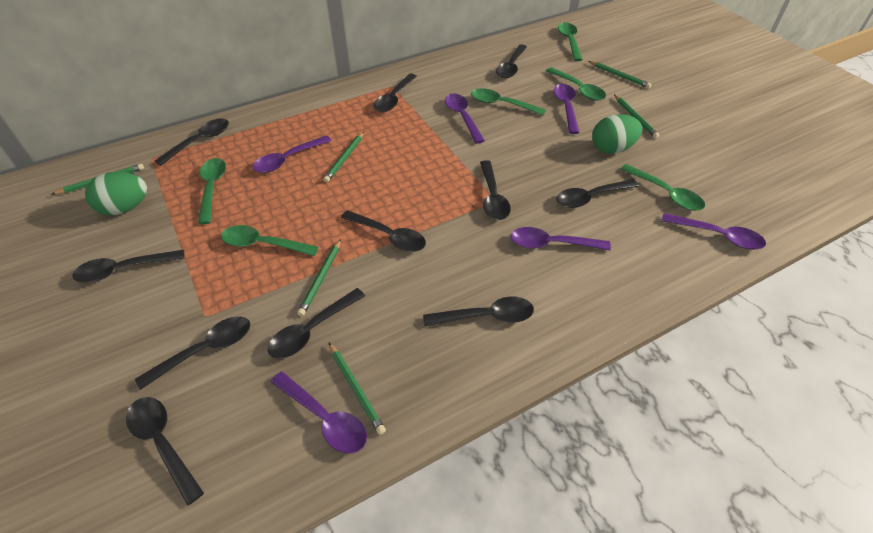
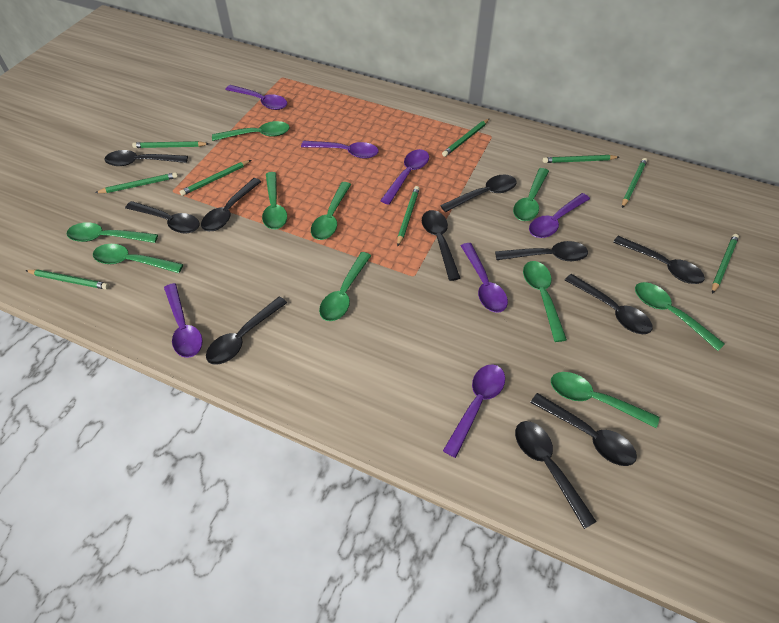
green egg: 2 -> 0
green pencil: 6 -> 9
green spoon: 6 -> 10
purple spoon: 6 -> 7

